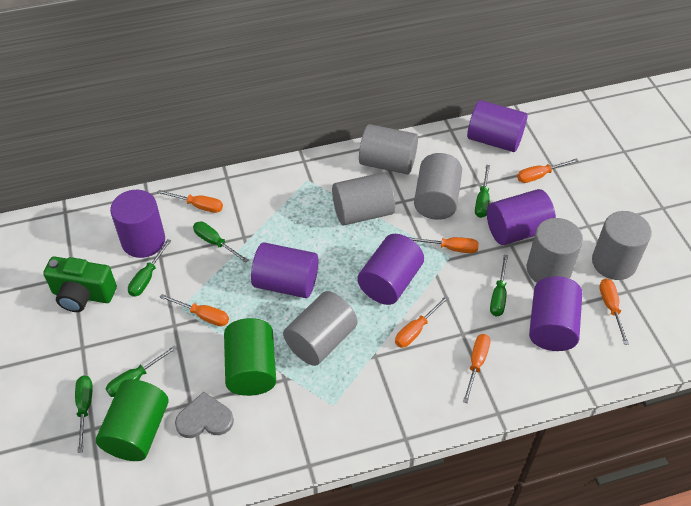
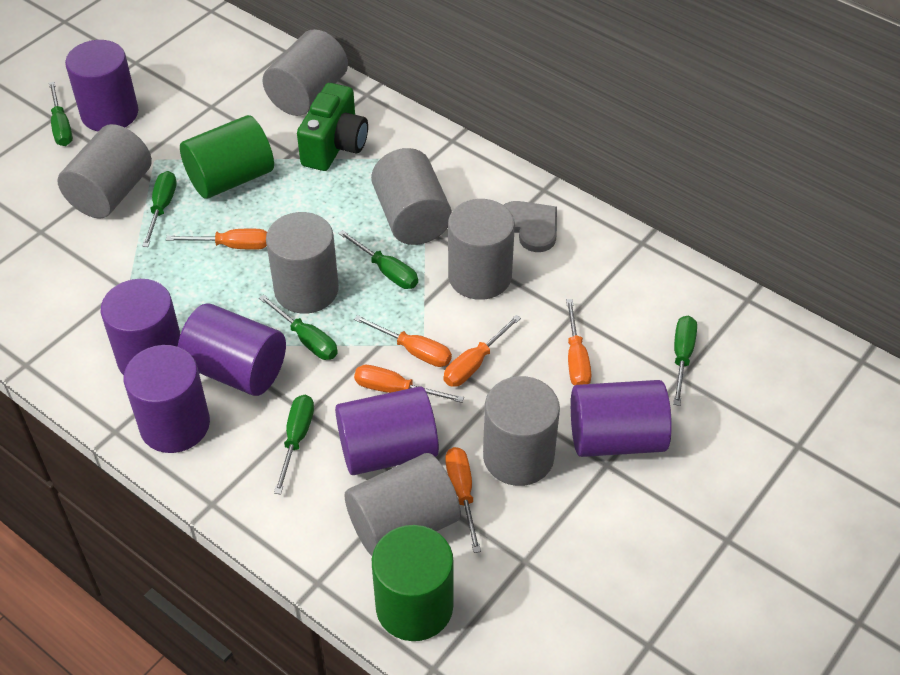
grey cylinder: 6 -> 7
orange screwdriver: 7 -> 6

